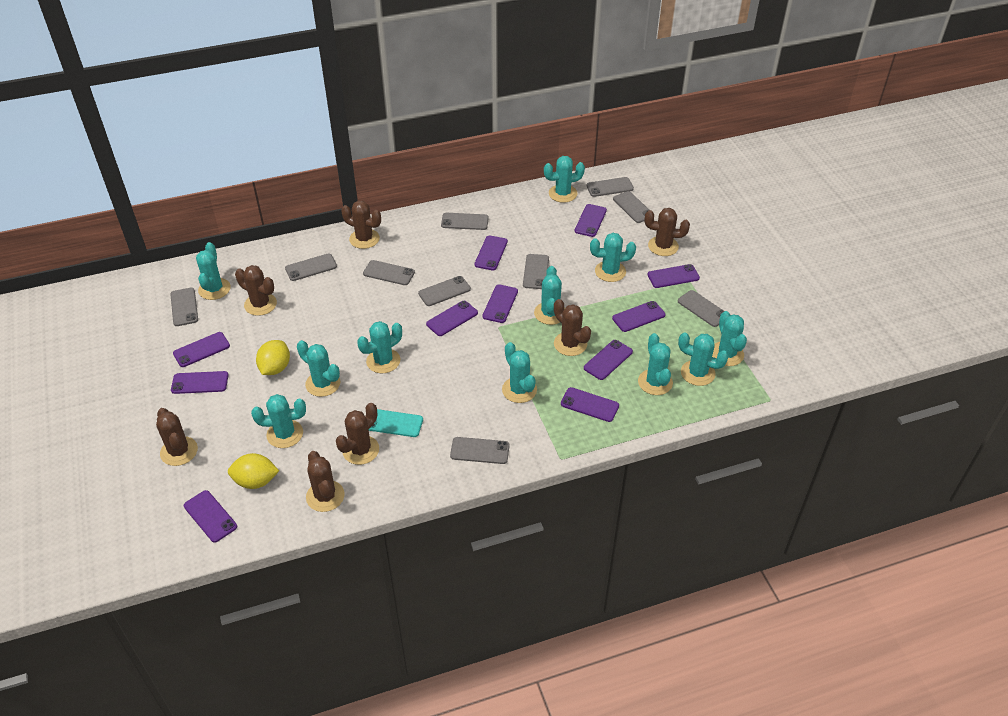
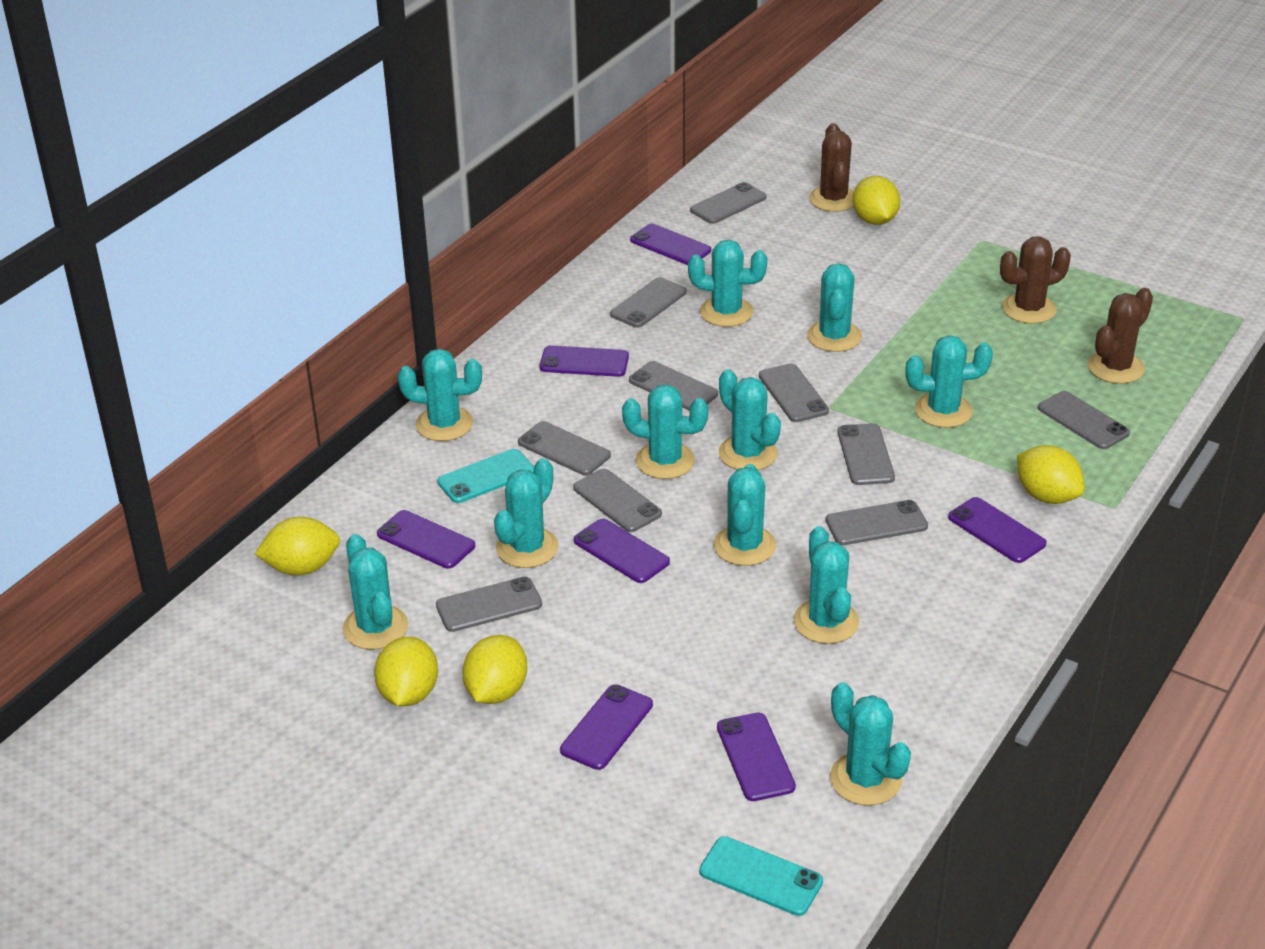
brown cactus: 7 -> 3
purple phone: 11 -> 7
turquoise phone: 1 -> 2
yellow lemon: 2 -> 5

